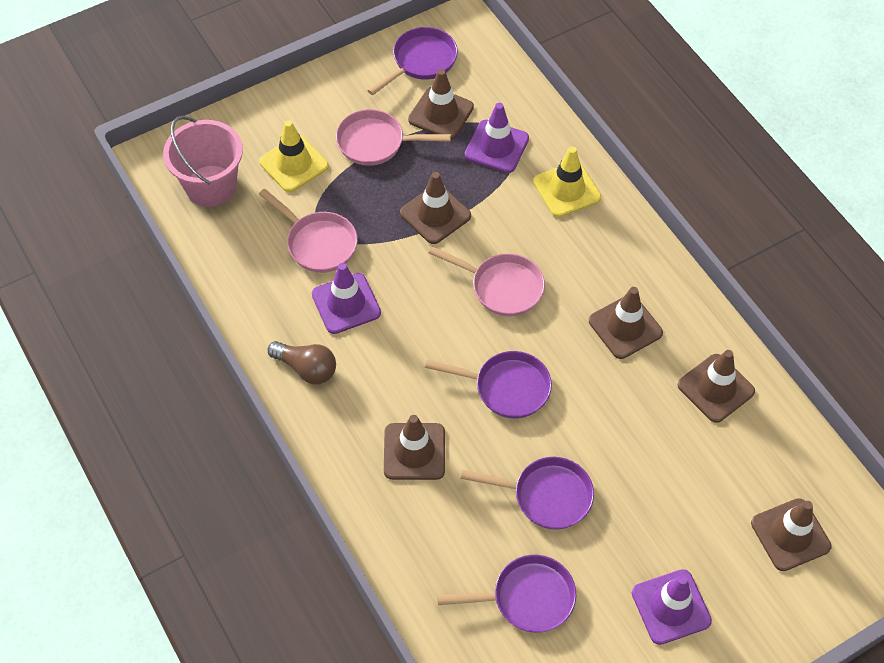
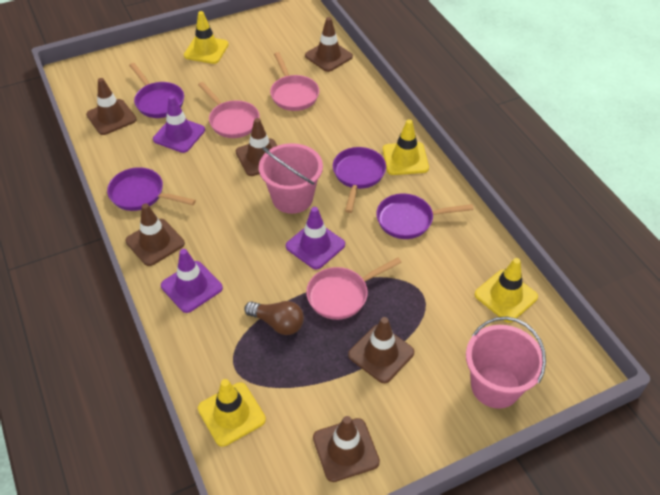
pink bucket: 1 -> 2
yellow traffic cone: 2 -> 4

